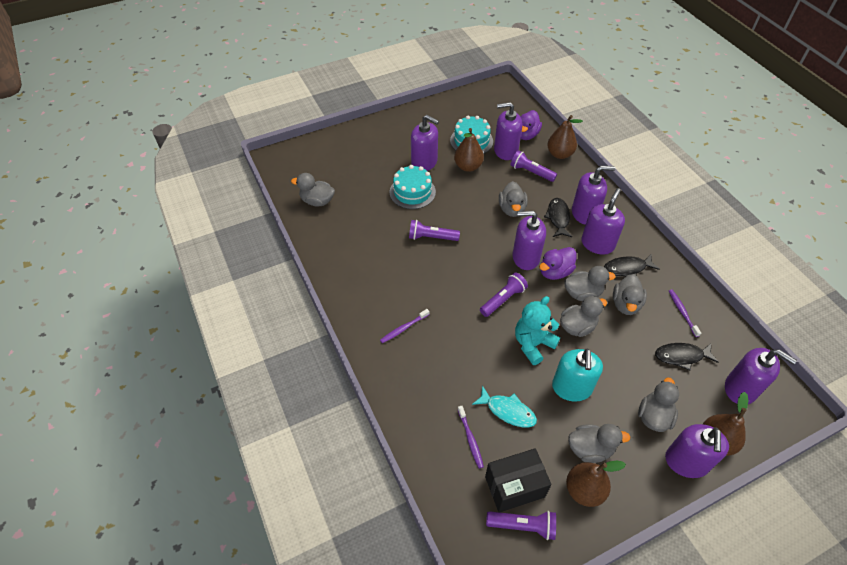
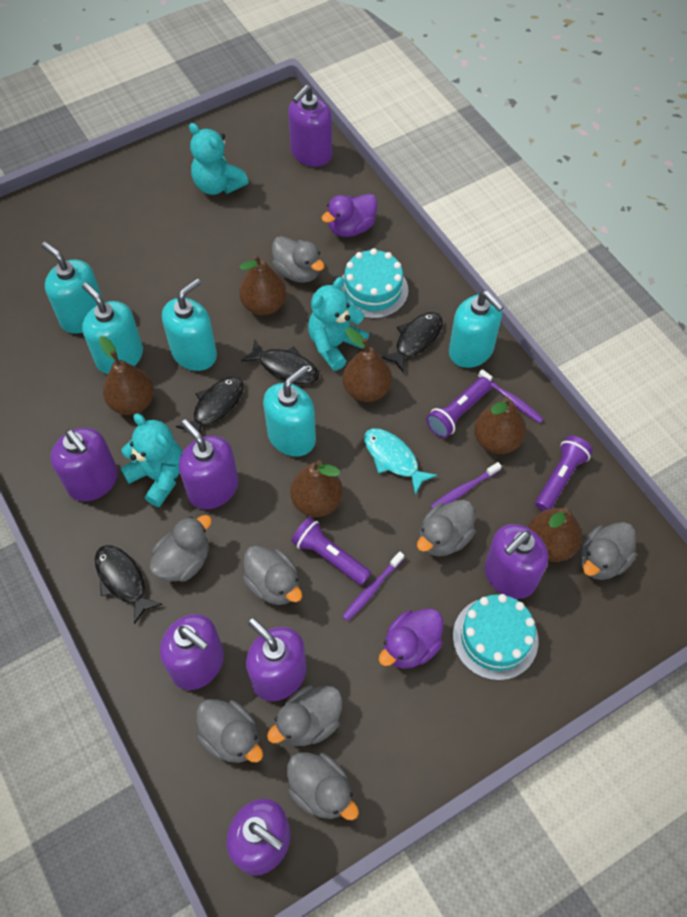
black box: 1 -> 0
black fish: 3 -> 4
brown pear: 4 -> 6
grey duck: 7 -> 8
purple flashlight: 4 -> 3
turquoise soap dispenser: 1 -> 5
turquoise teddy bear: 1 -> 3

